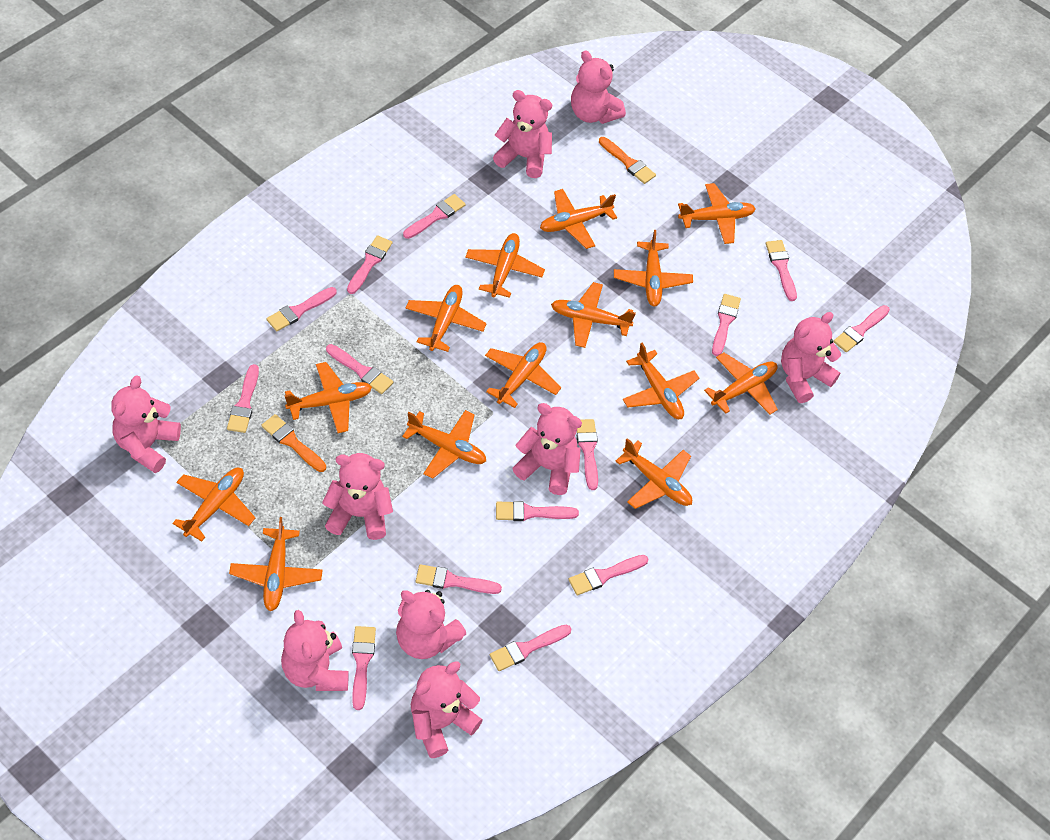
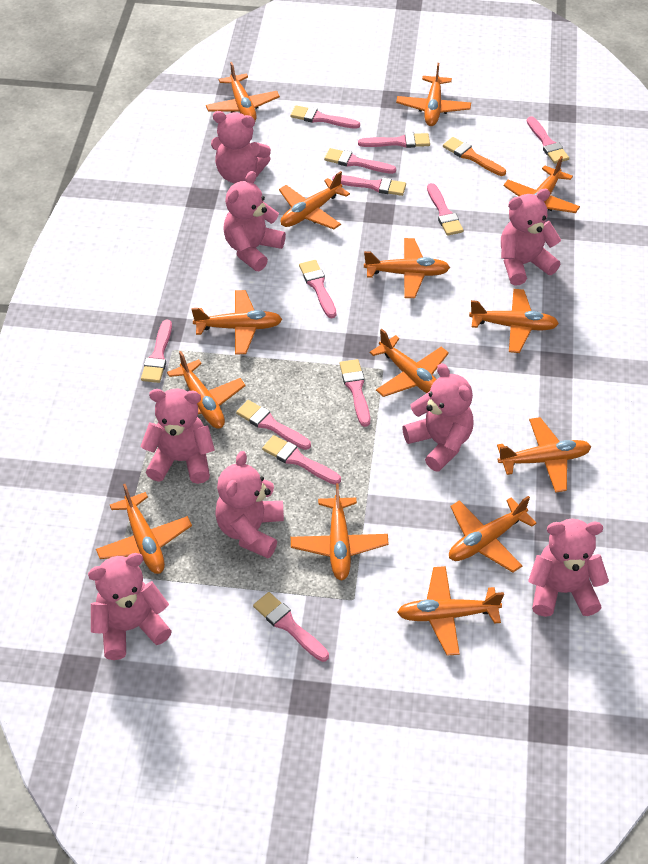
orange brush: 2 -> 1
pink brush: 14 -> 12
pink teddy bear: 9 -> 8

